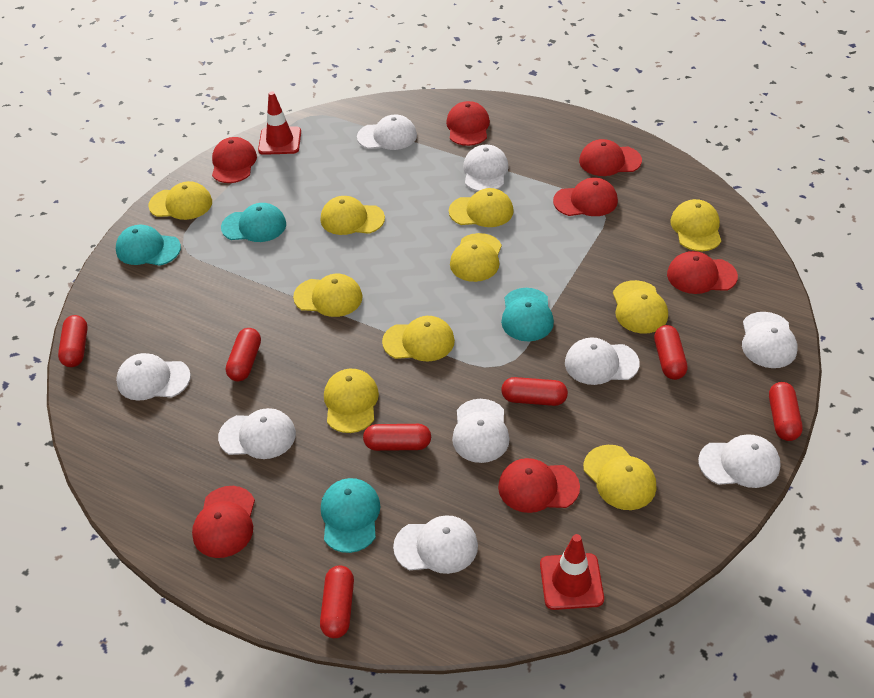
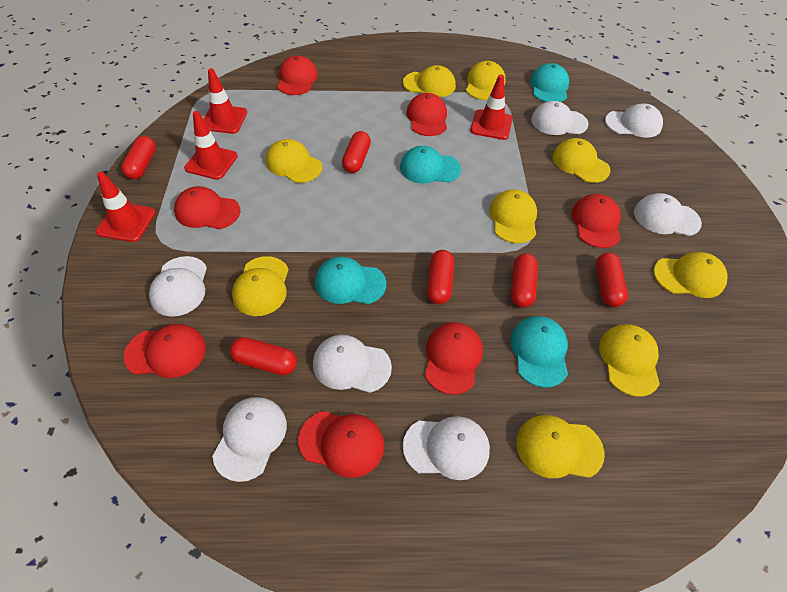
red capsule: 7 -> 6
red traffic cone: 2 -> 4
white cap: 9 -> 7
yellow cap: 10 -> 9

